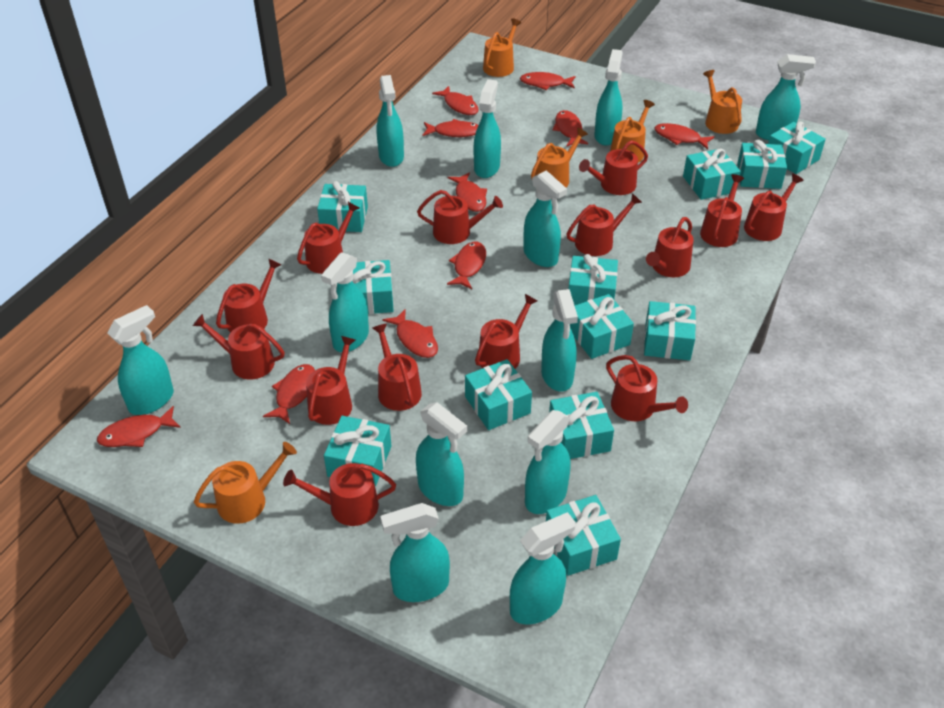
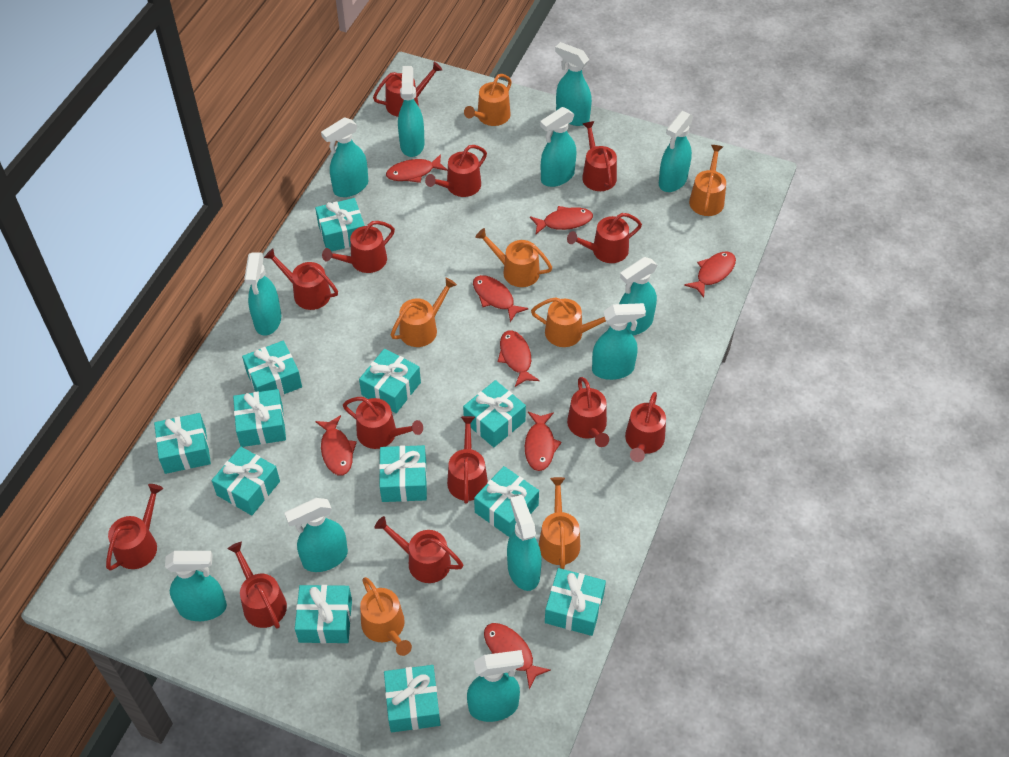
orange watering can: 5 -> 7
red fish: 10 -> 8
red watering can: 14 -> 13

